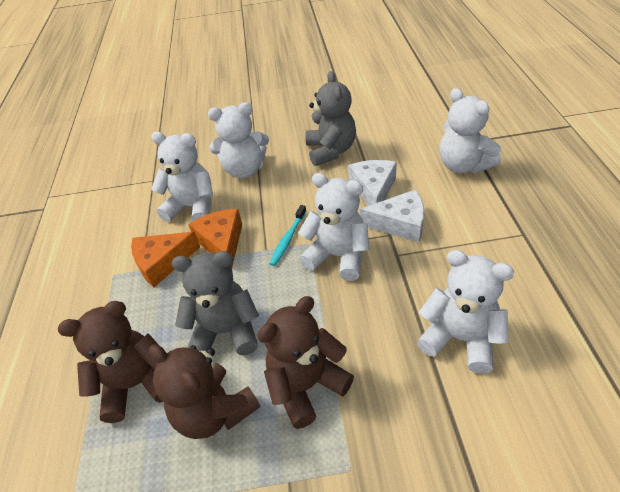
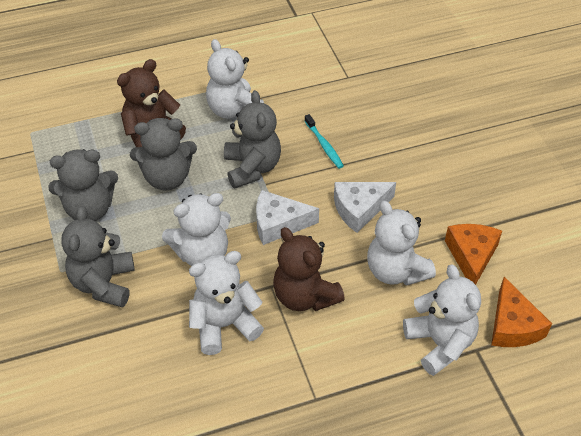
brown teddy bear: 3 -> 2
grey teddy bear: 2 -> 4

